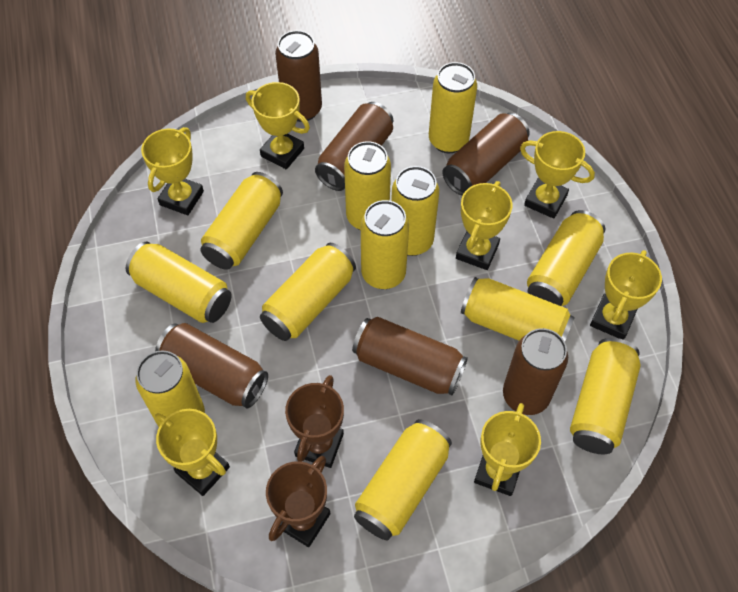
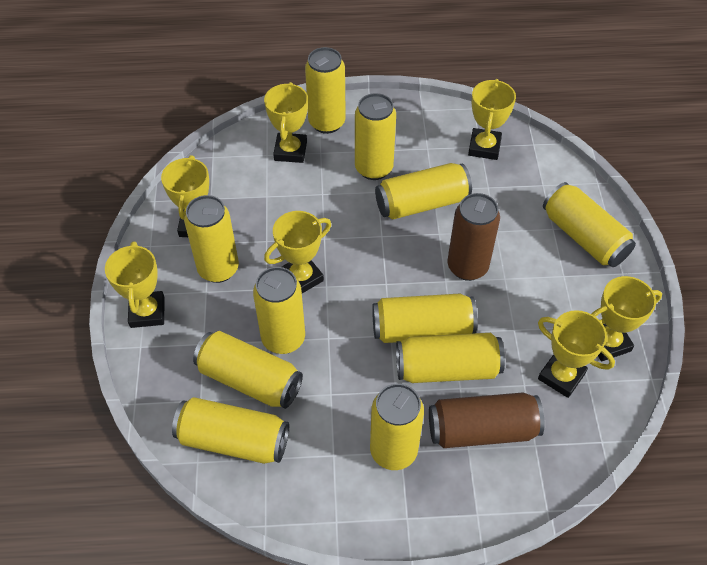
brown can: 6 -> 2
brown trophy: 2 -> 0
yellow can: 12 -> 11

